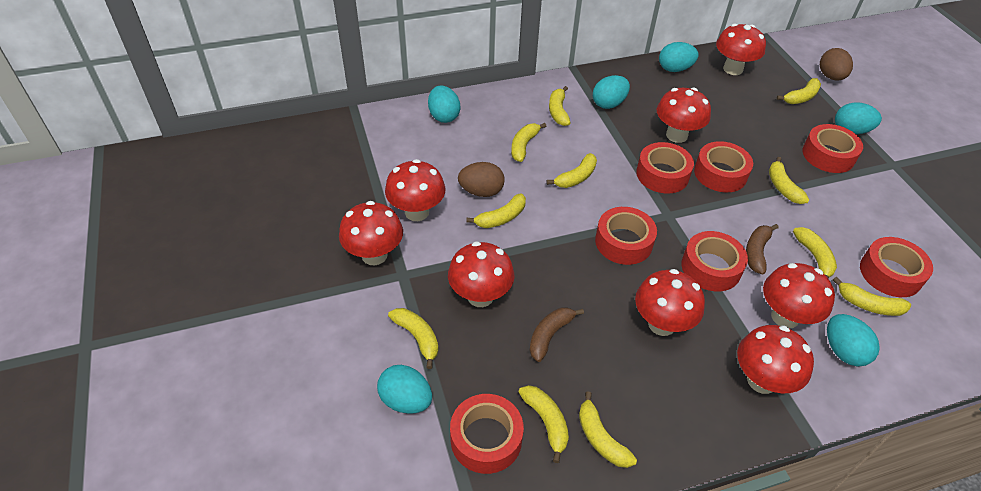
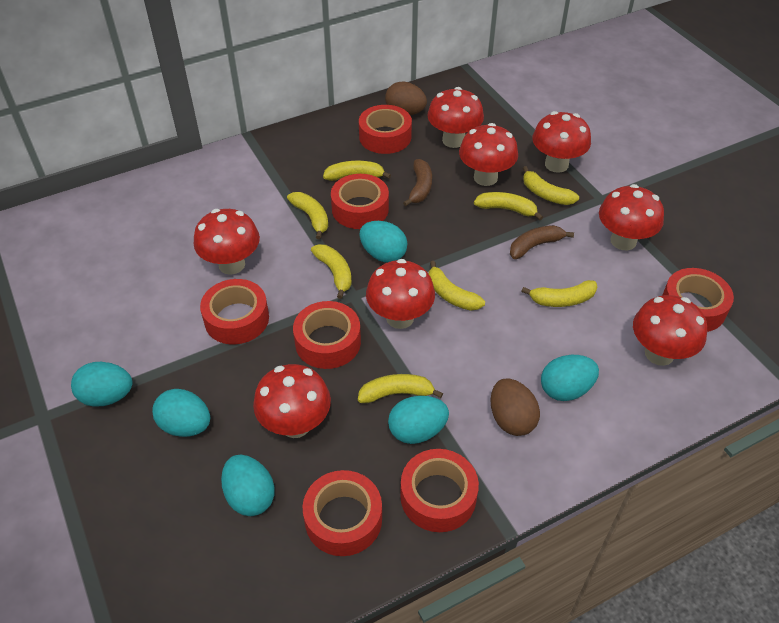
yellow banana: 11 -> 8

